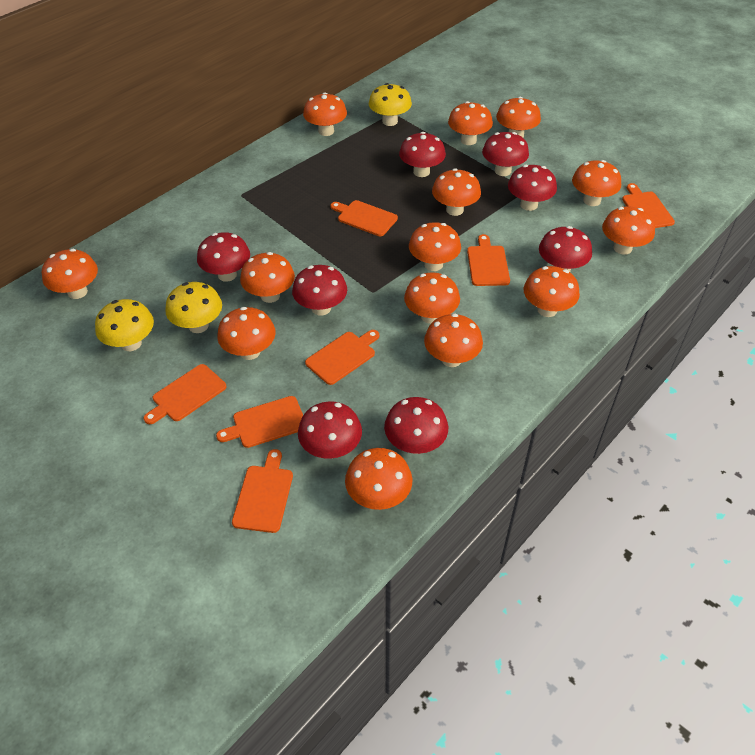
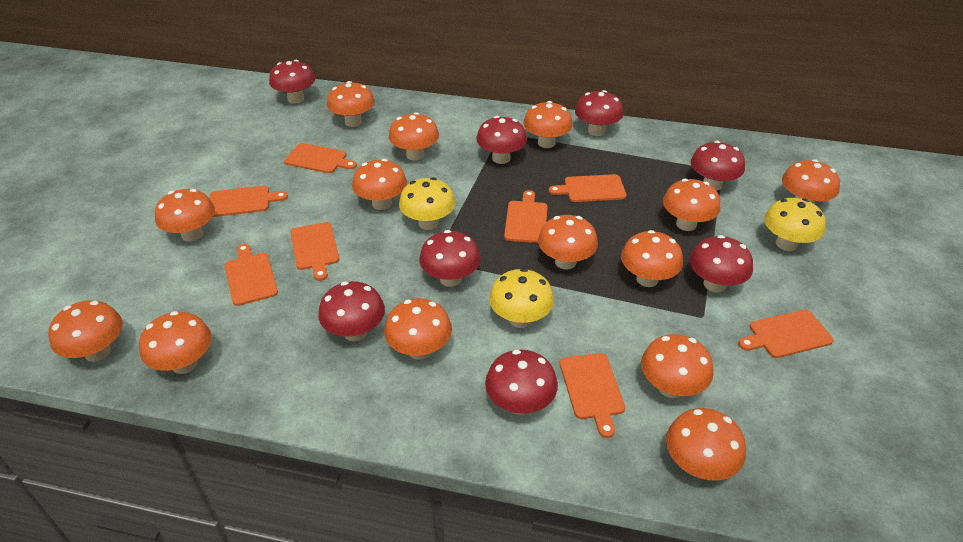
orange cutting board: 7 -> 8

